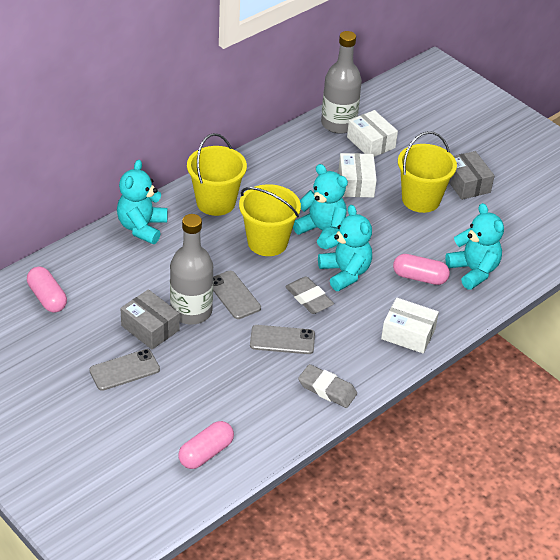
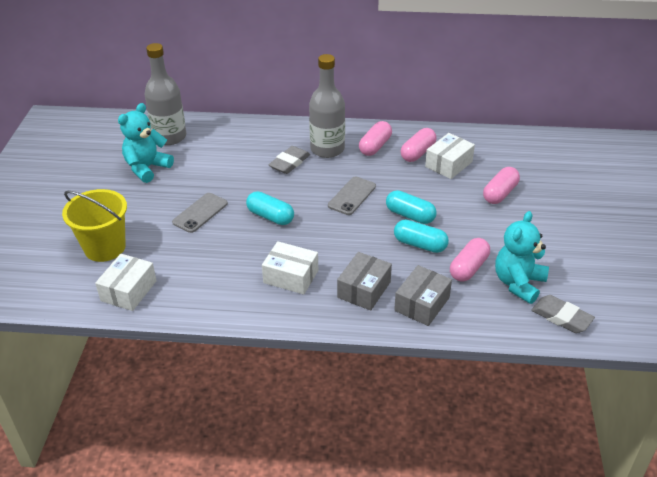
grey phone: 3 -> 2
pink capsule: 3 -> 4
turquoise capsule: 0 -> 3
turquoise teddy bear: 4 -> 2
yellow bucket: 3 -> 1

